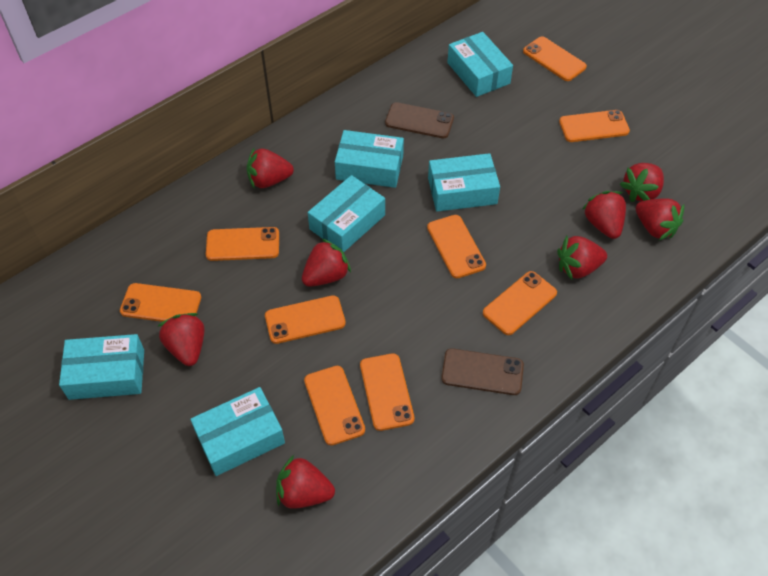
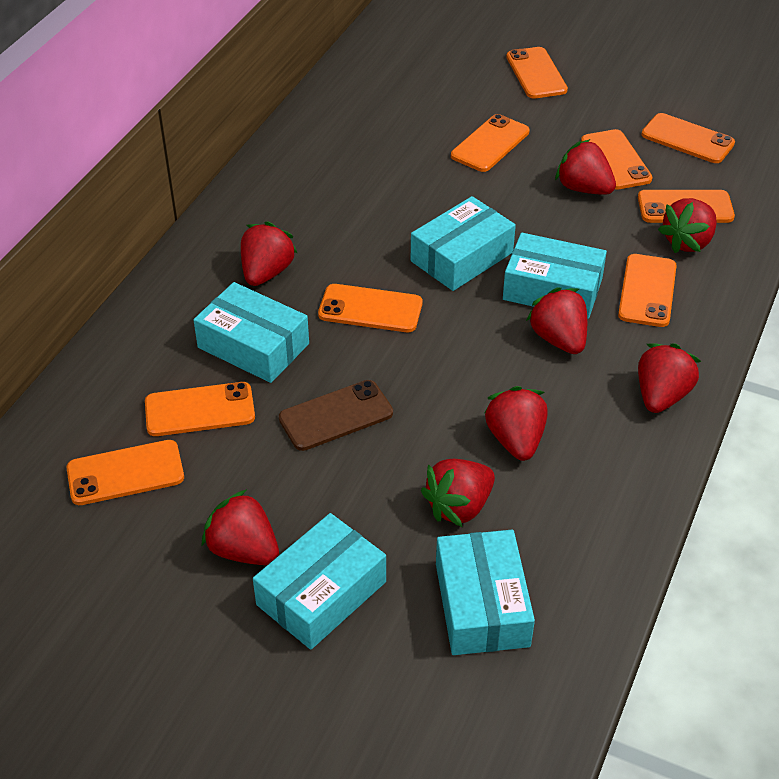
brown phone: 2 -> 1
turquoise box: 6 -> 5

